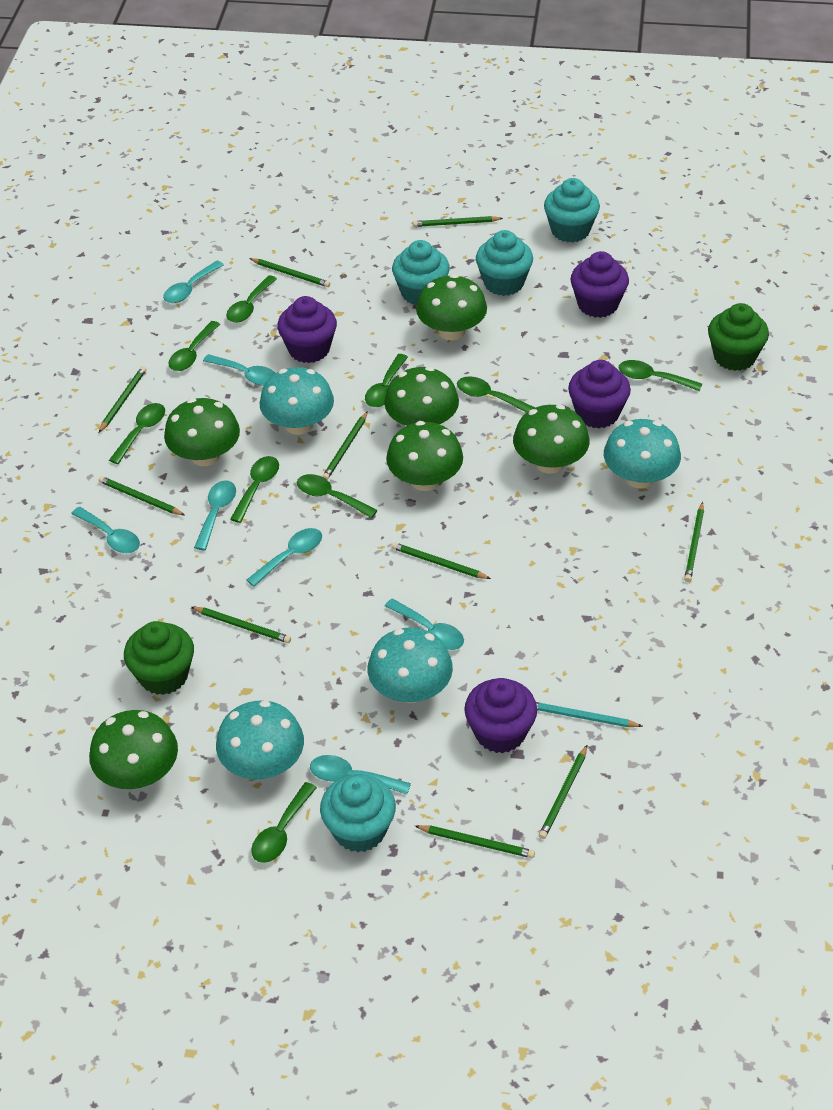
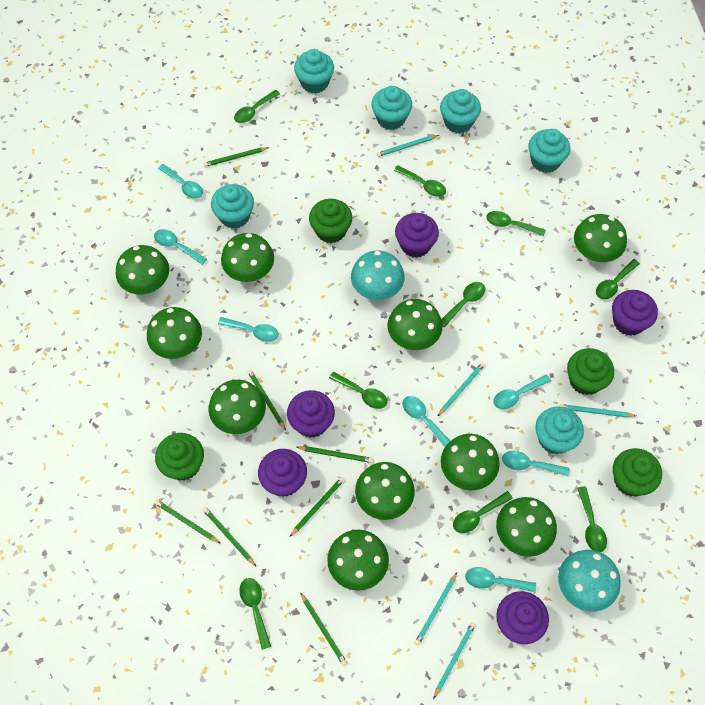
green cupcake: 2 -> 4
green mushroom: 6 -> 10
green pencil: 10 -> 7
purple cupcake: 4 -> 5
turquoise cupcake: 4 -> 6
turquoise mushroom: 4 -> 2
turquoise pencil: 1 -> 5

